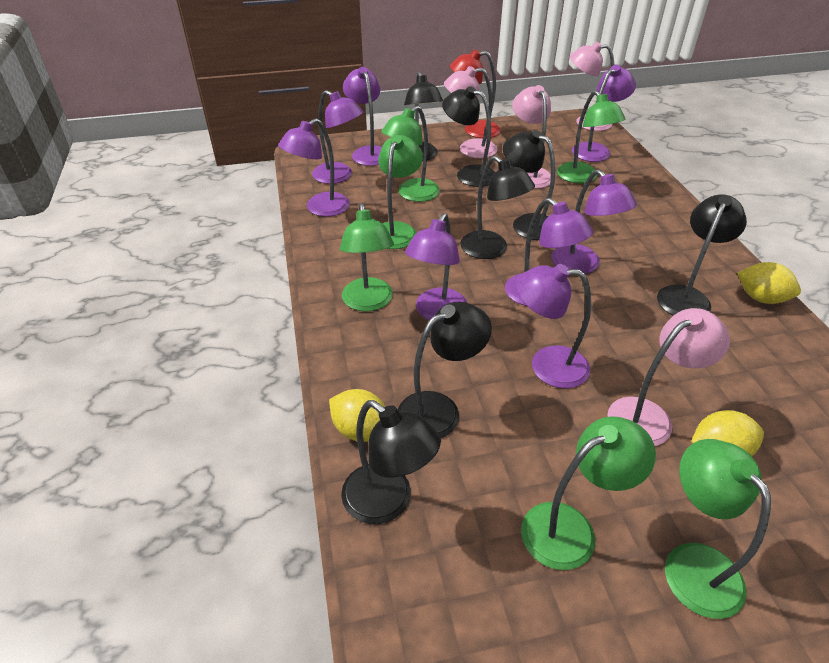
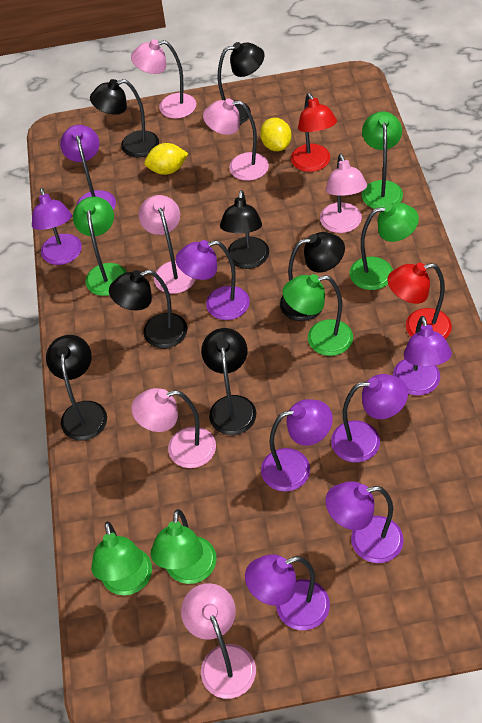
pink lamp: 4 -> 6
red lamp: 1 -> 2
yellow lemon: 3 -> 2

